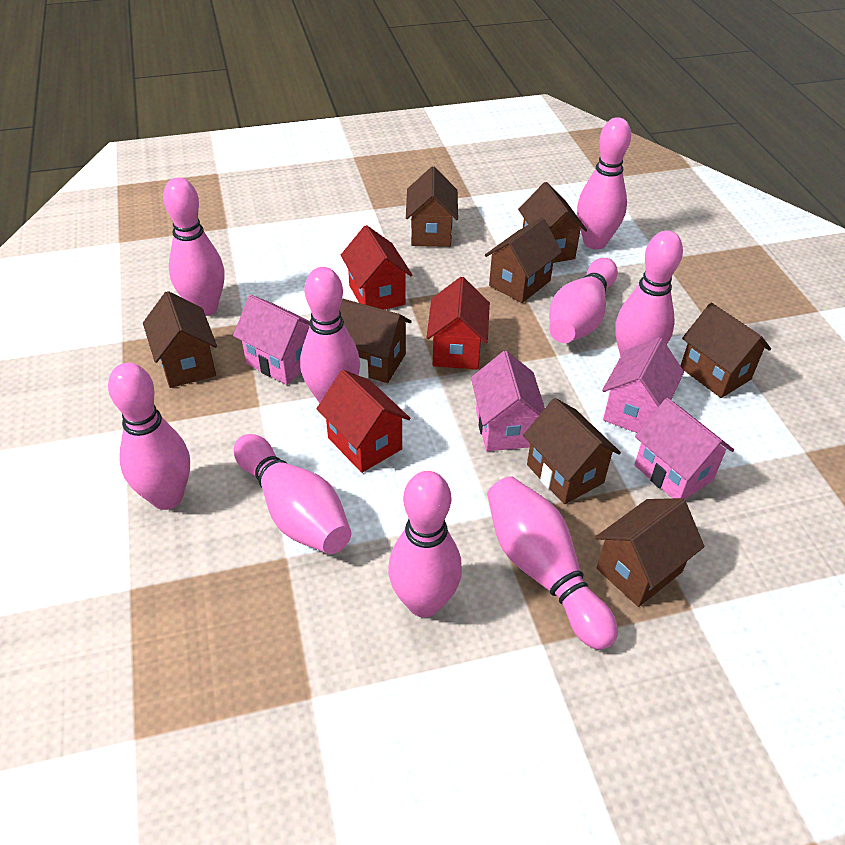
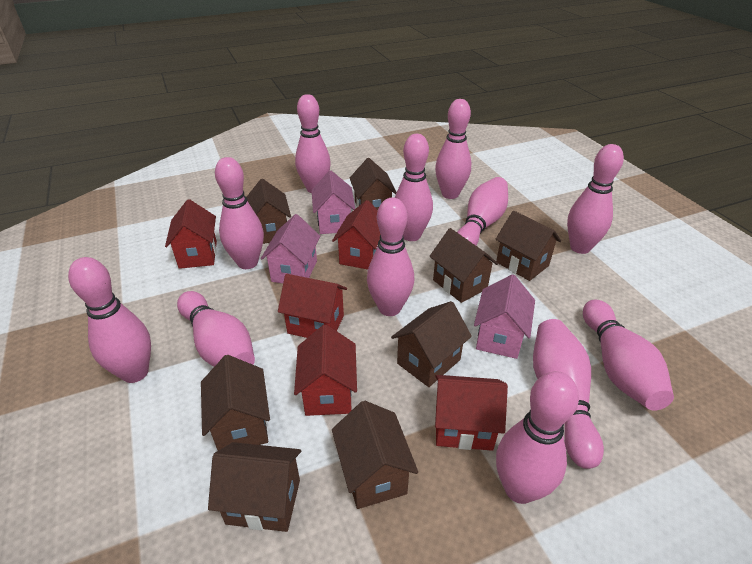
pink bowling pin: 9 -> 12
pink house: 4 -> 3
red house: 3 -> 5

